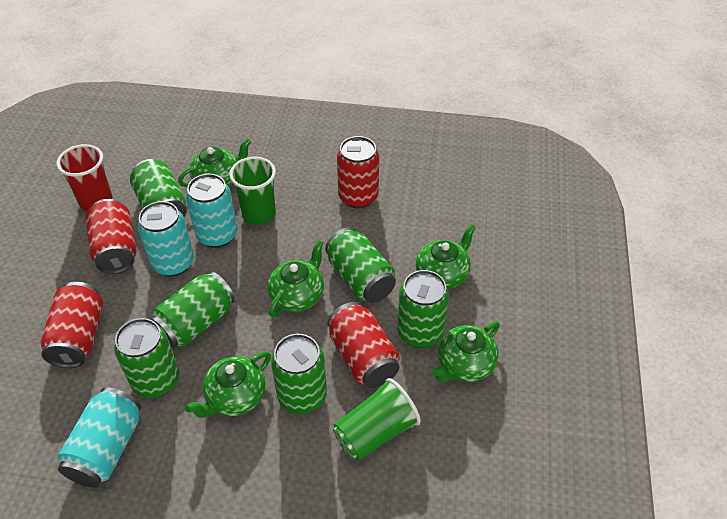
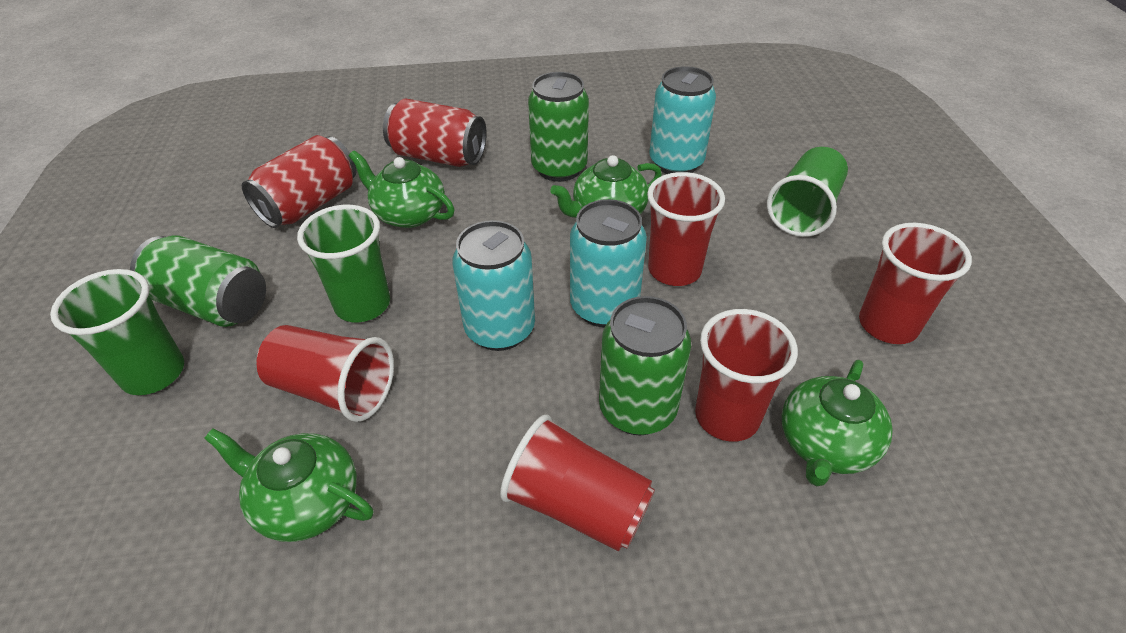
green can: 6 -> 3
green cup: 2 -> 3
green teapot: 5 -> 4
red can: 4 -> 2
red cup: 1 -> 5

